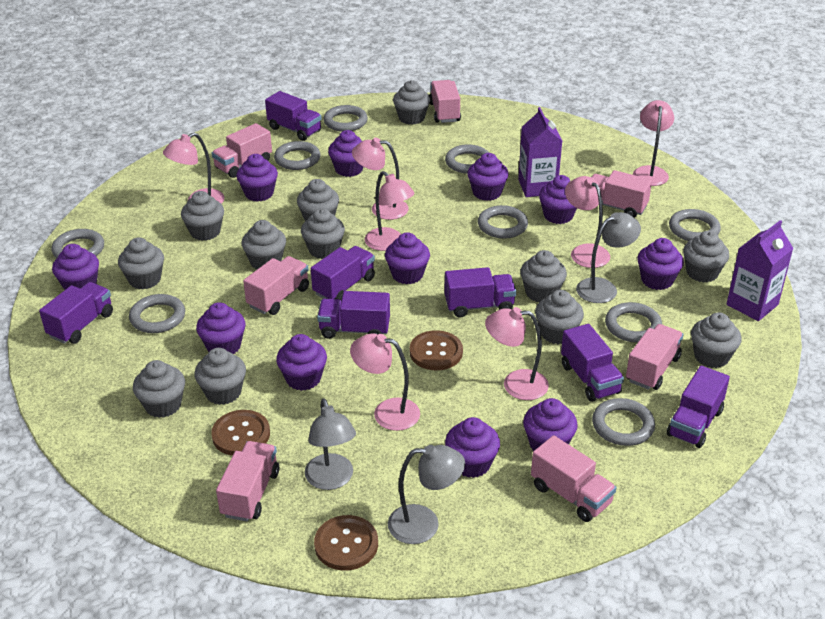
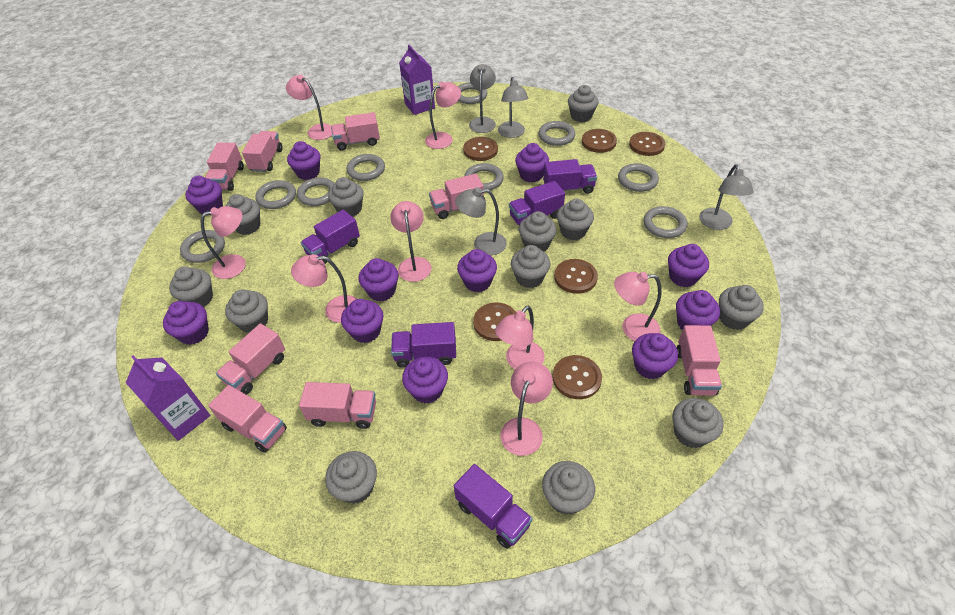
brown button: 3 -> 6
grey lamp: 3 -> 4
pink lamp: 7 -> 8
pink truck: 7 -> 8
purple truck: 7 -> 5

